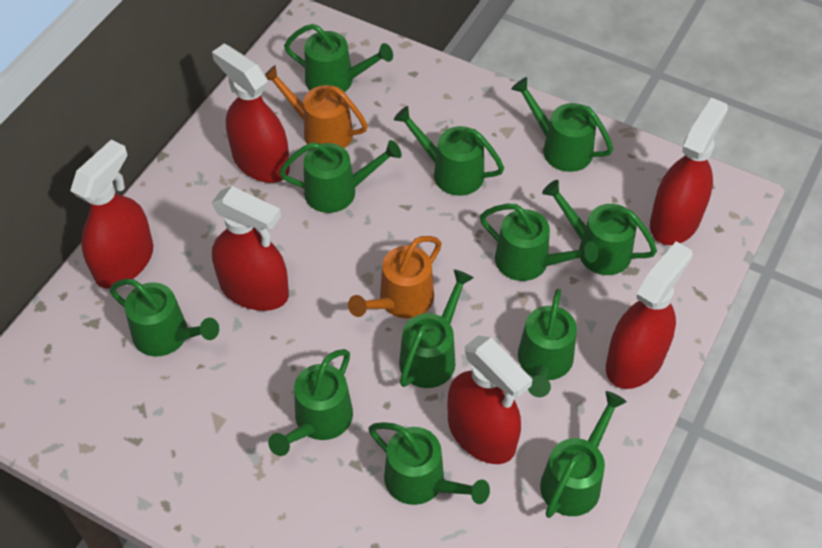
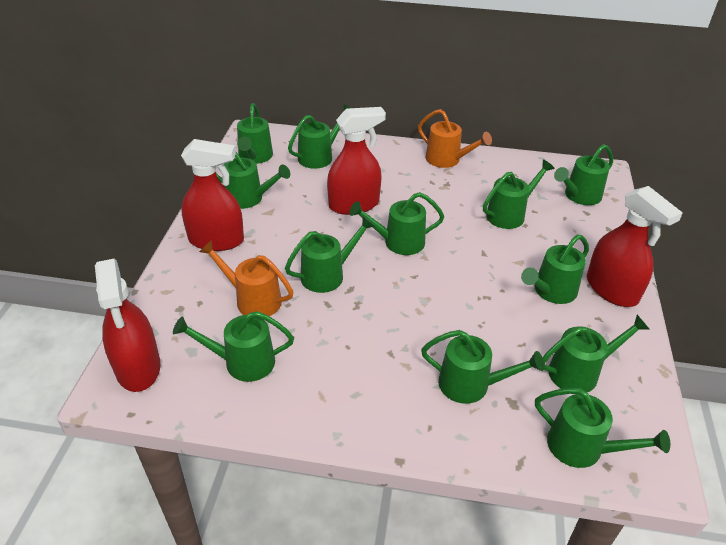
red spray bottle: 6 -> 4

